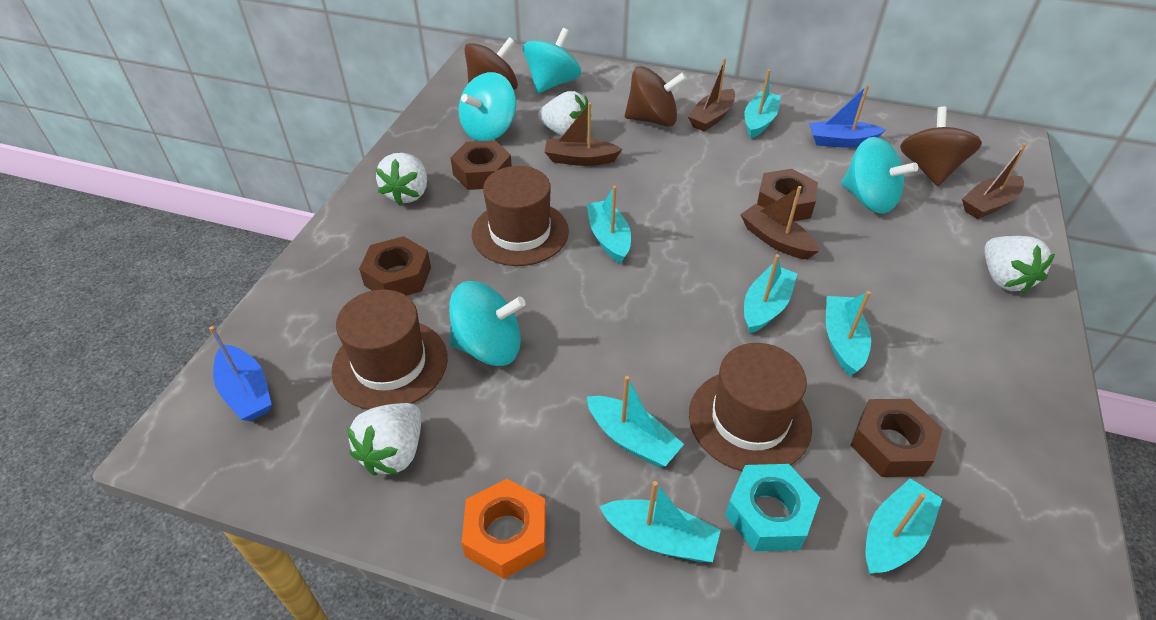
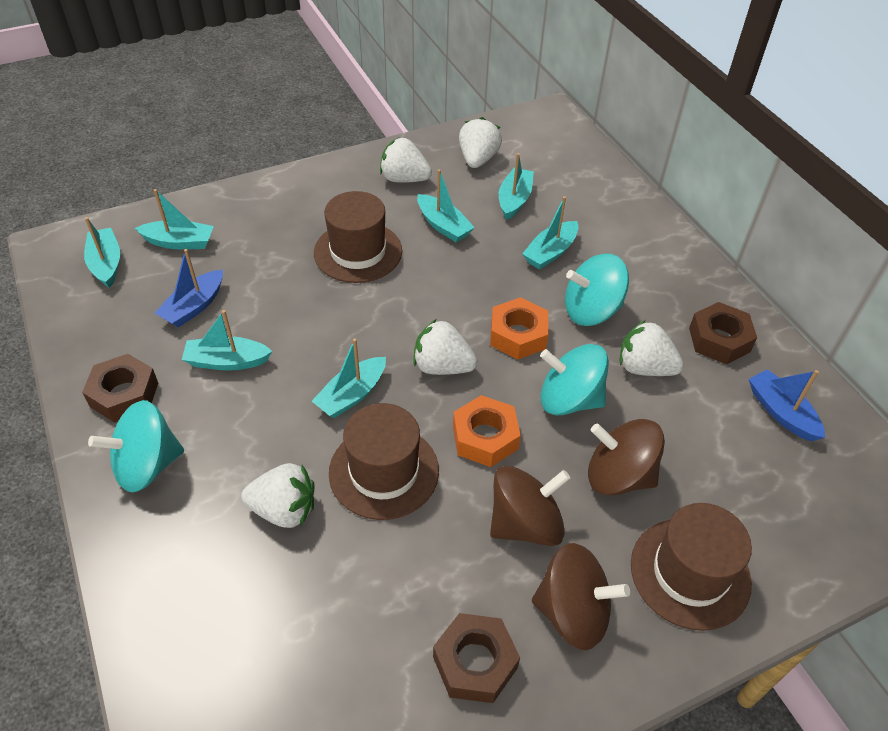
brown boat: 4 -> 0
brown nut: 4 -> 3
orange nut: 1 -> 2
turquoise nut: 1 -> 0
turquoise spinning top: 4 -> 3
white strawberry: 4 -> 5

